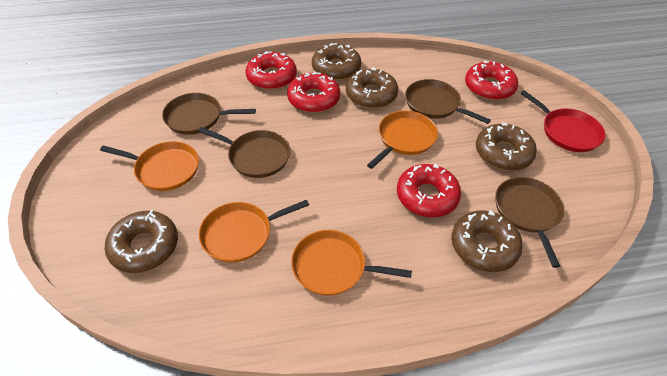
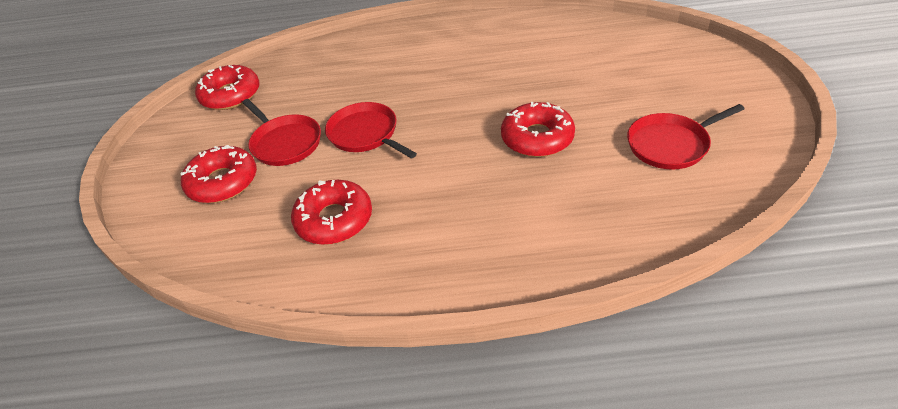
brown donut: 5 -> 0
brown pan: 4 -> 0
orange pan: 4 -> 0
red pan: 1 -> 3

